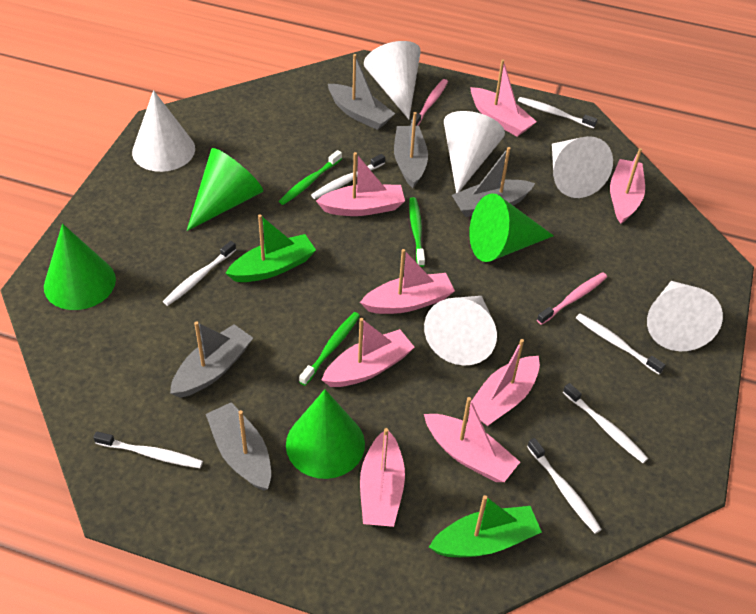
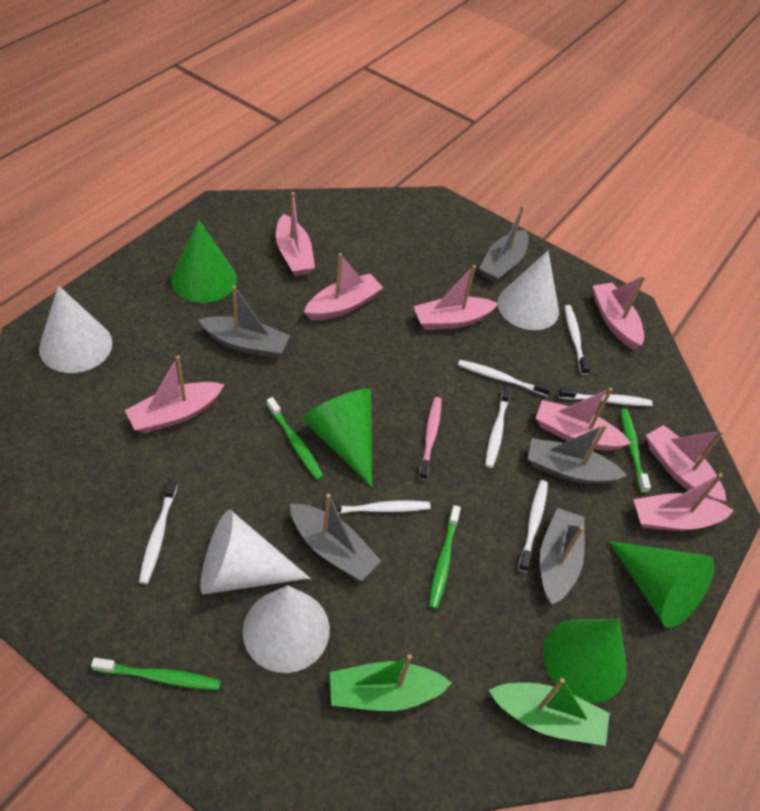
green toothbrush: 3 -> 4
pink toothbrush: 2 -> 1
white cone: 6 -> 4

